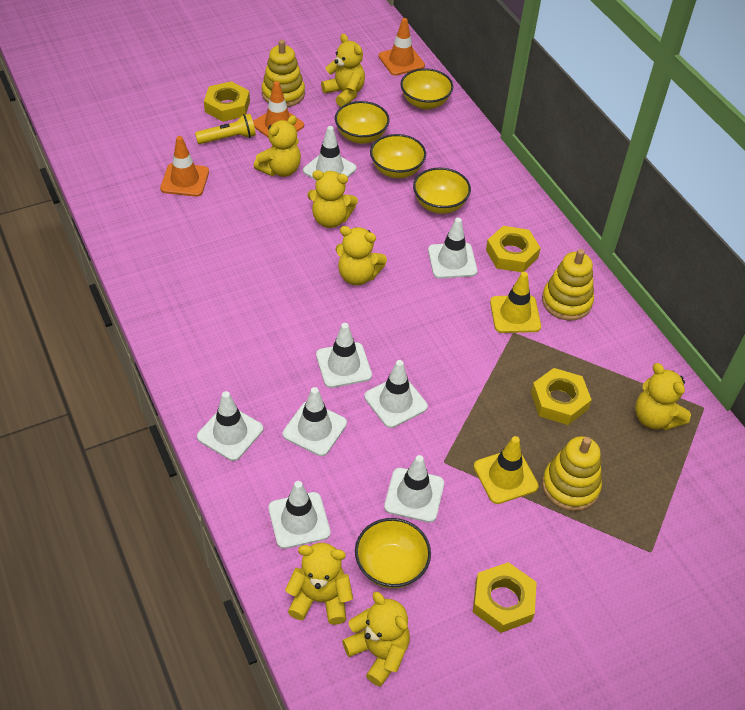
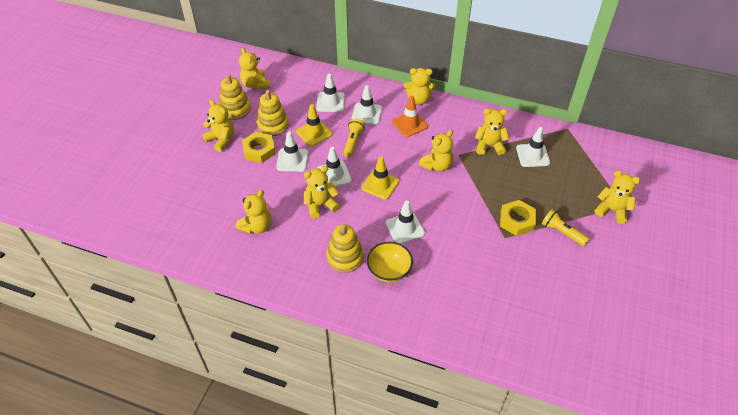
orange traffic cone: 3 -> 1
white traffic cone: 8 -> 6
yellow bowl: 5 -> 1
yellow flashlight: 1 -> 2
yellow nut: 4 -> 2
yellow teddy bear: 7 -> 8

